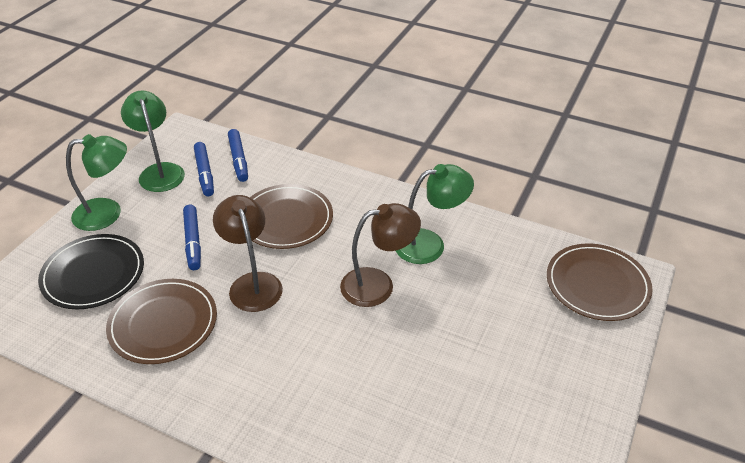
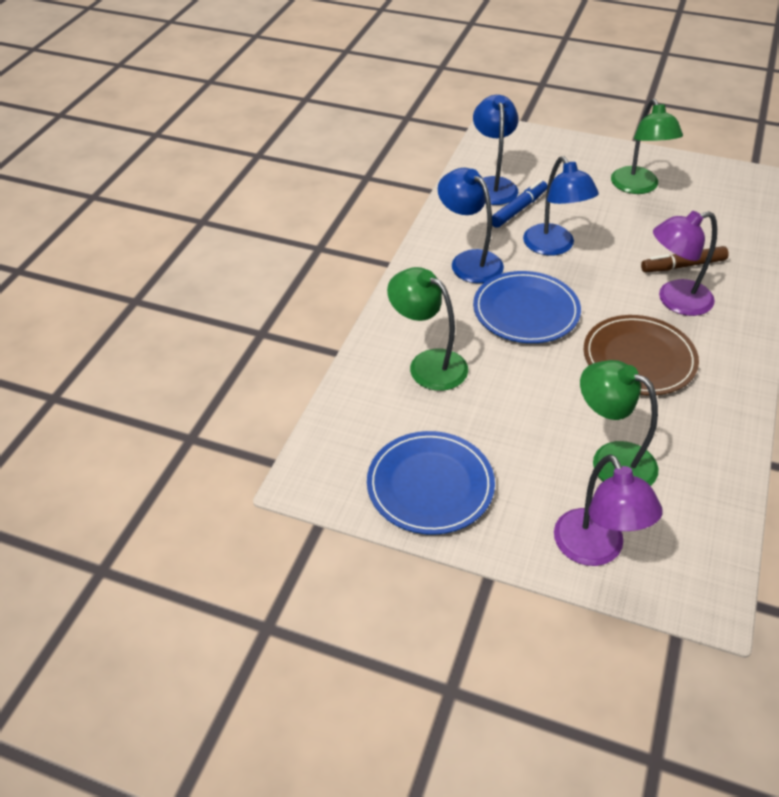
black plate: 1 -> 0
blue lamp: 0 -> 3
blue marker: 3 -> 1
blue plate: 0 -> 2
brown lamp: 2 -> 0
brown marker: 0 -> 1
brown plate: 3 -> 1
purple lamp: 0 -> 2

